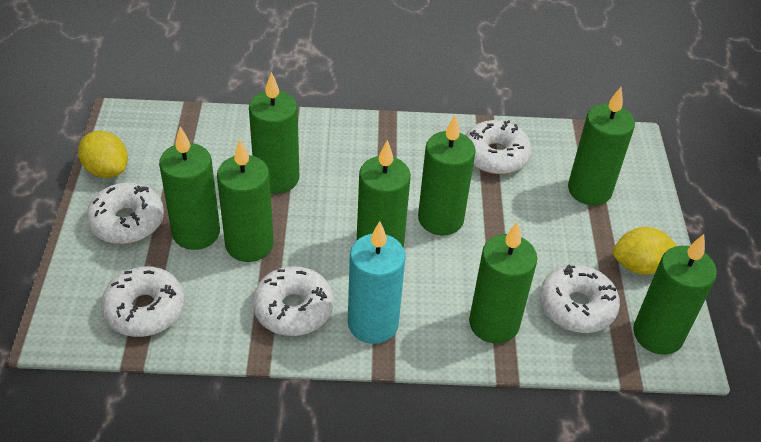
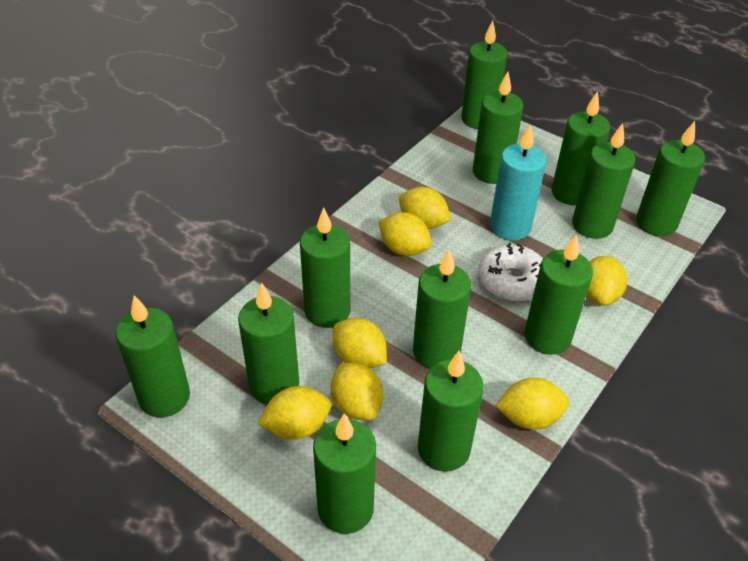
green candle: 8 -> 12
white donut: 5 -> 1
yellow lemon: 2 -> 7

